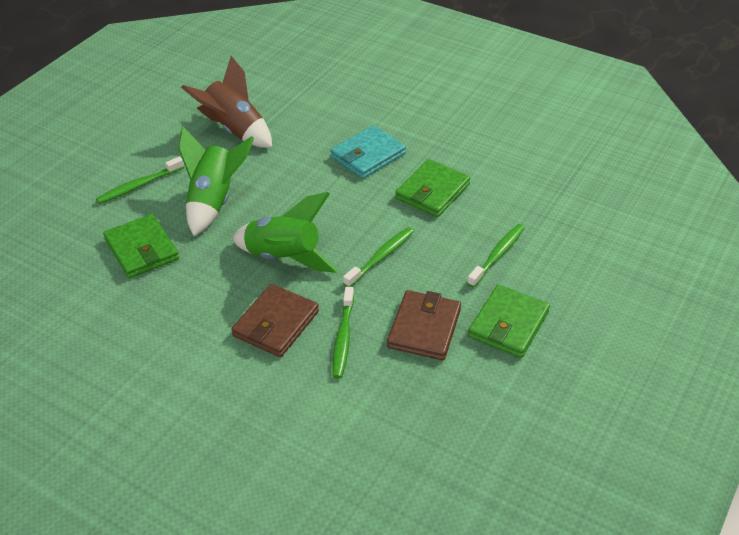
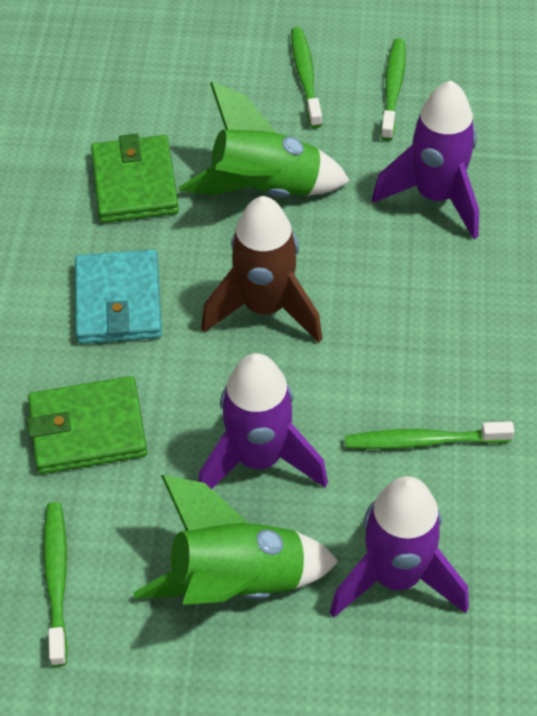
brown wallet: 2 -> 0
green wallet: 3 -> 2
purple rocket: 0 -> 3

